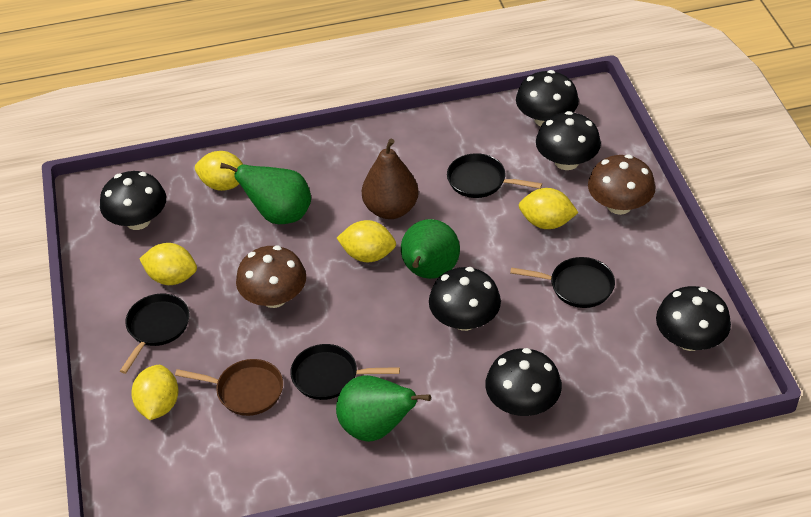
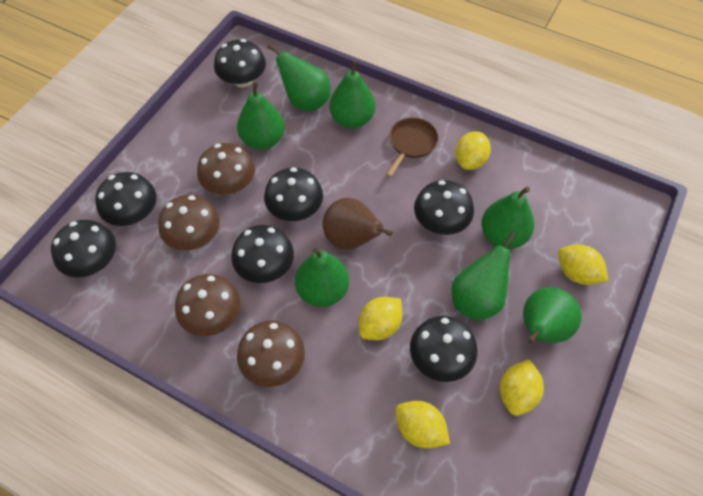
black mushroom: 6 -> 7
black pan: 4 -> 0
brown mushroom: 2 -> 4
green pear: 3 -> 7

